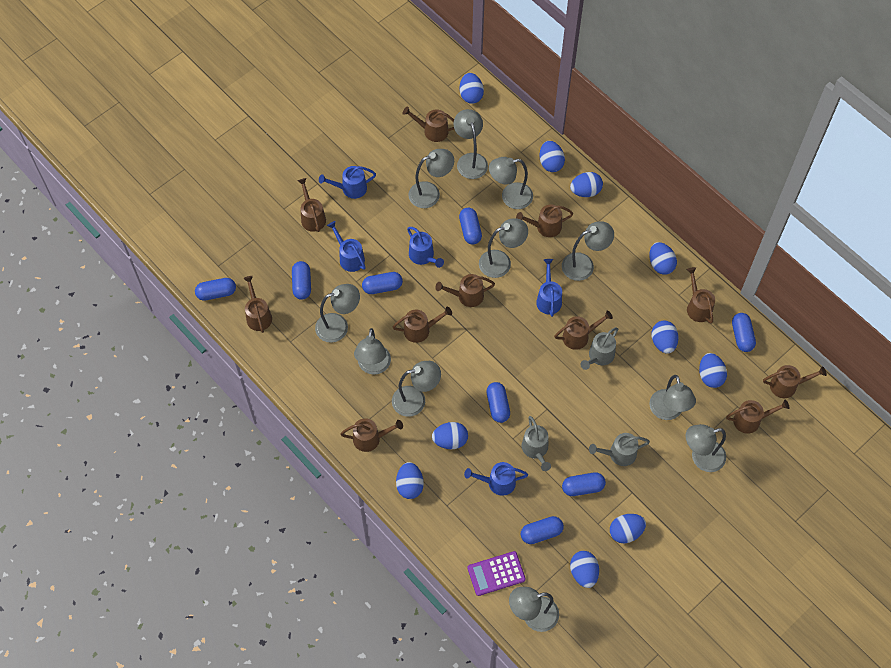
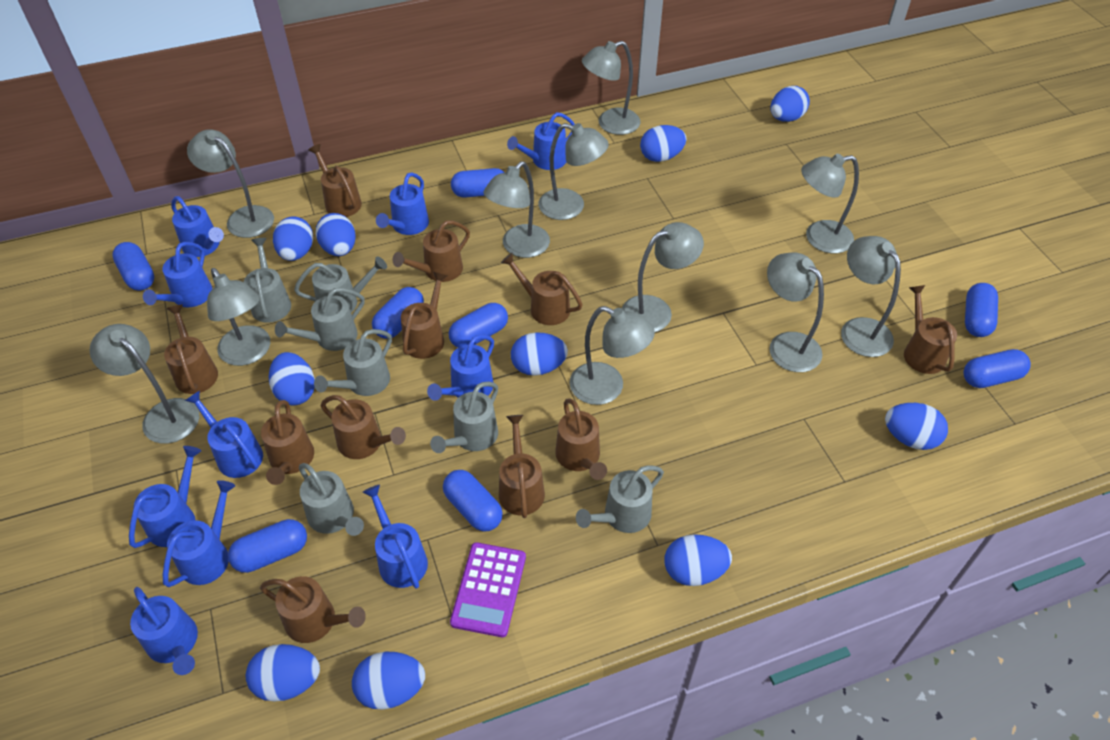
blue watering can: 5 -> 10
grey watering can: 3 -> 7

